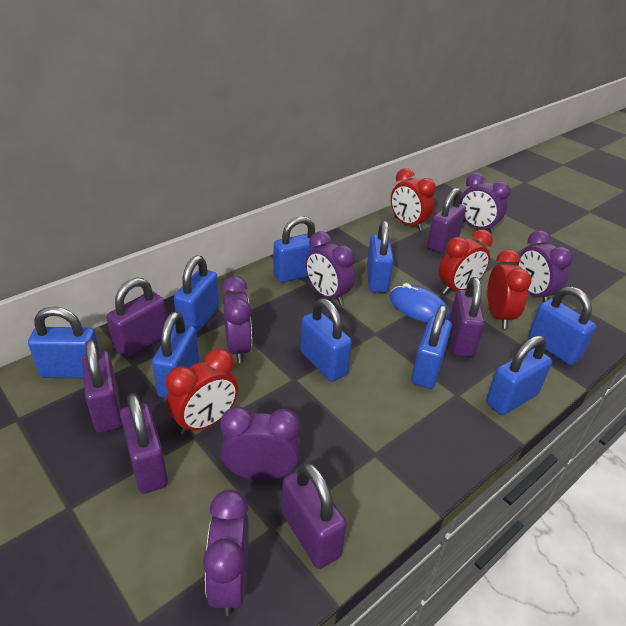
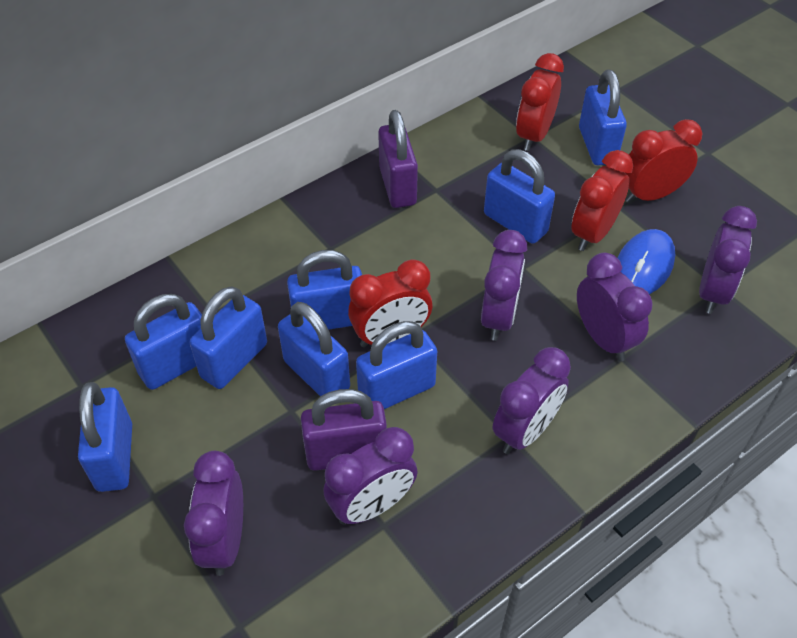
blue padlock: 9 -> 8
purple padlock: 6 -> 2

